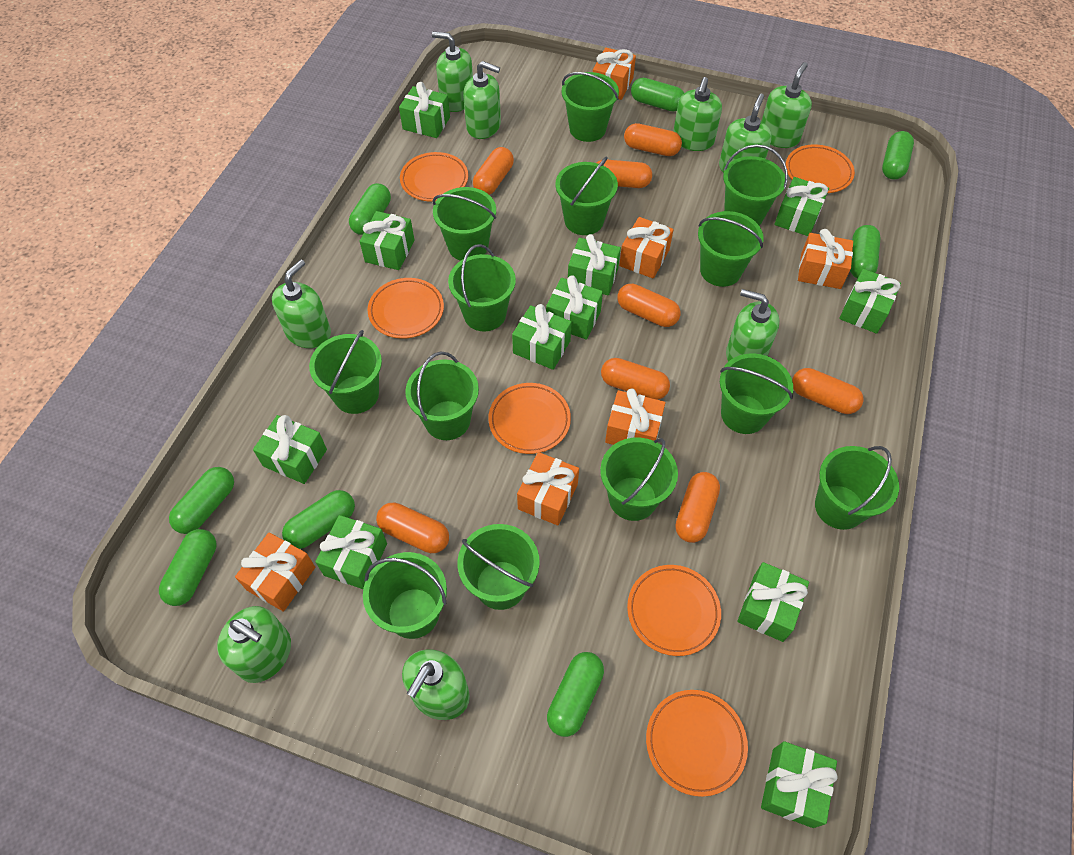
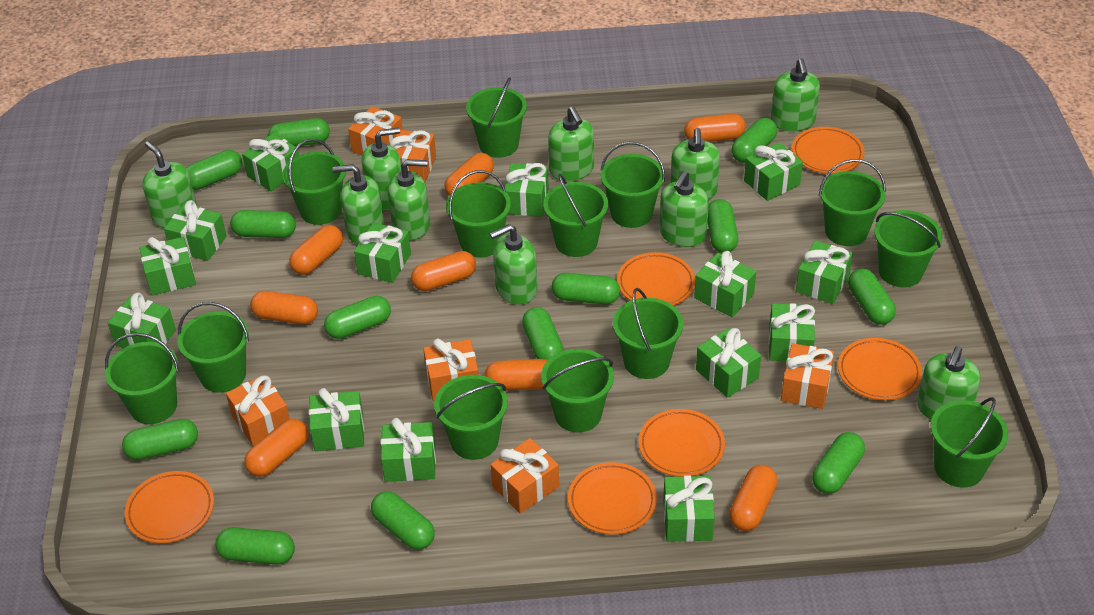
green capsule: 8 -> 13
green gift: 11 -> 14
green soap dispenser: 9 -> 10

